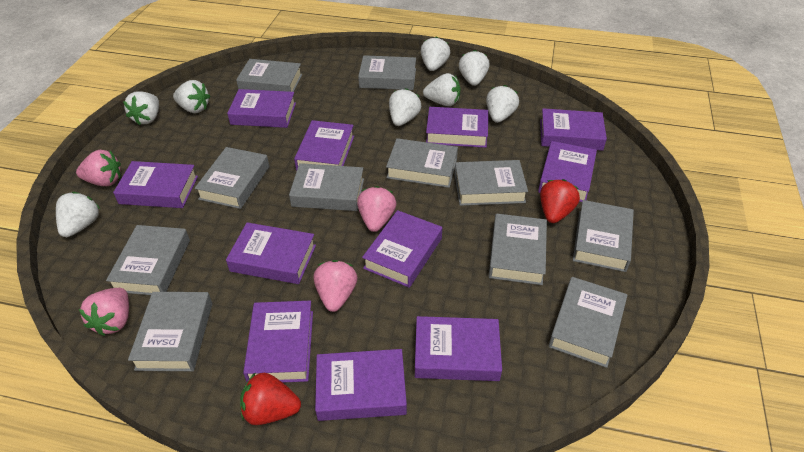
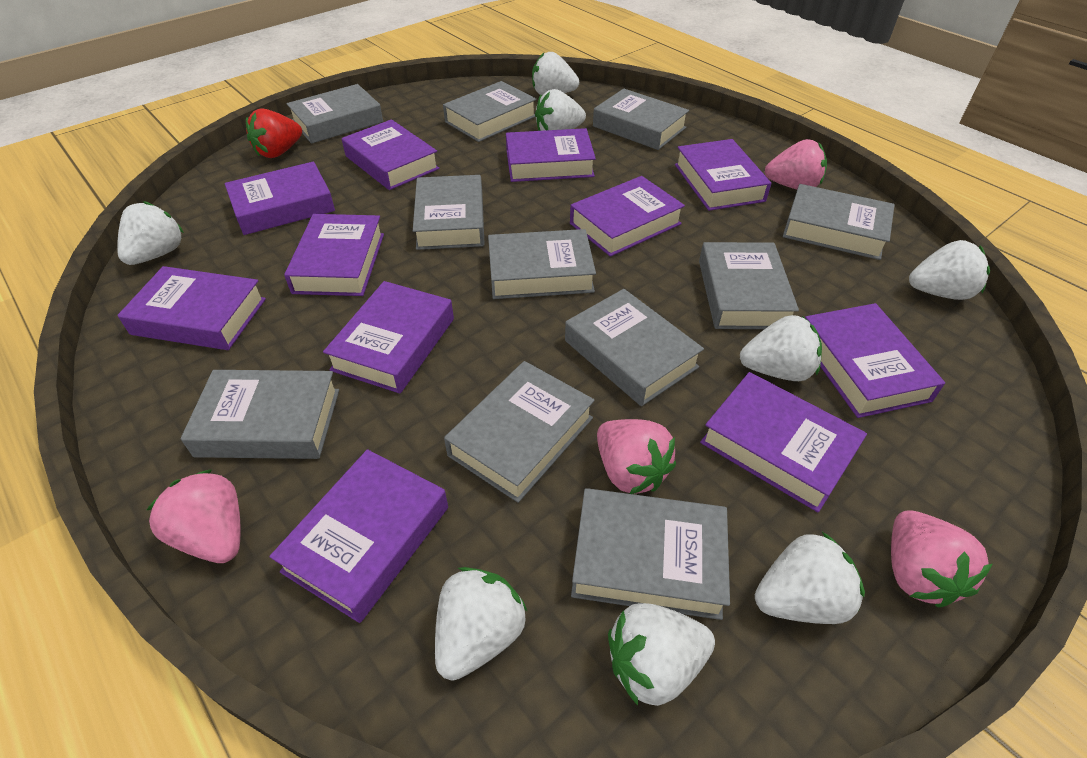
red strawberry: 2 -> 1

